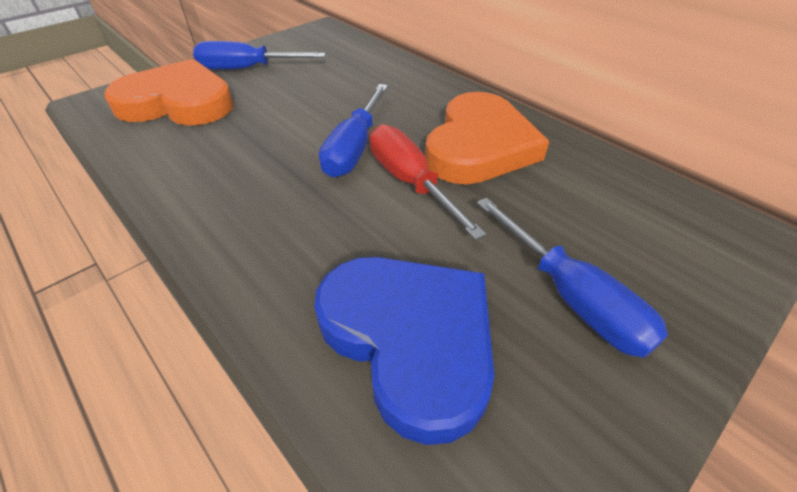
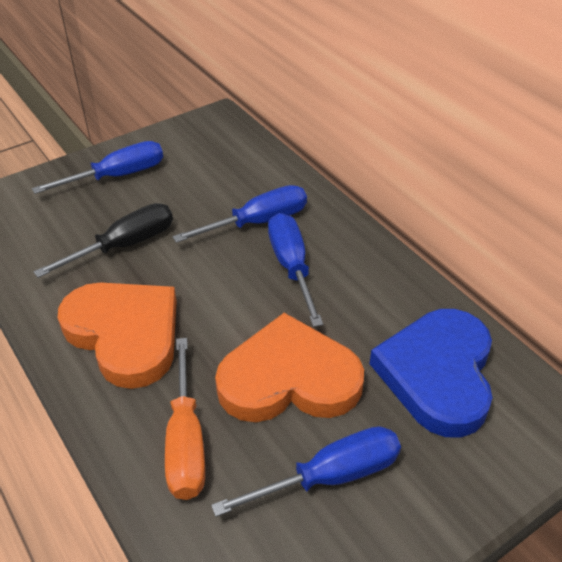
black screwdriver: 0 -> 1
blue screwdriver: 3 -> 4
orange screwdriver: 0 -> 1
red screwdriver: 1 -> 0

